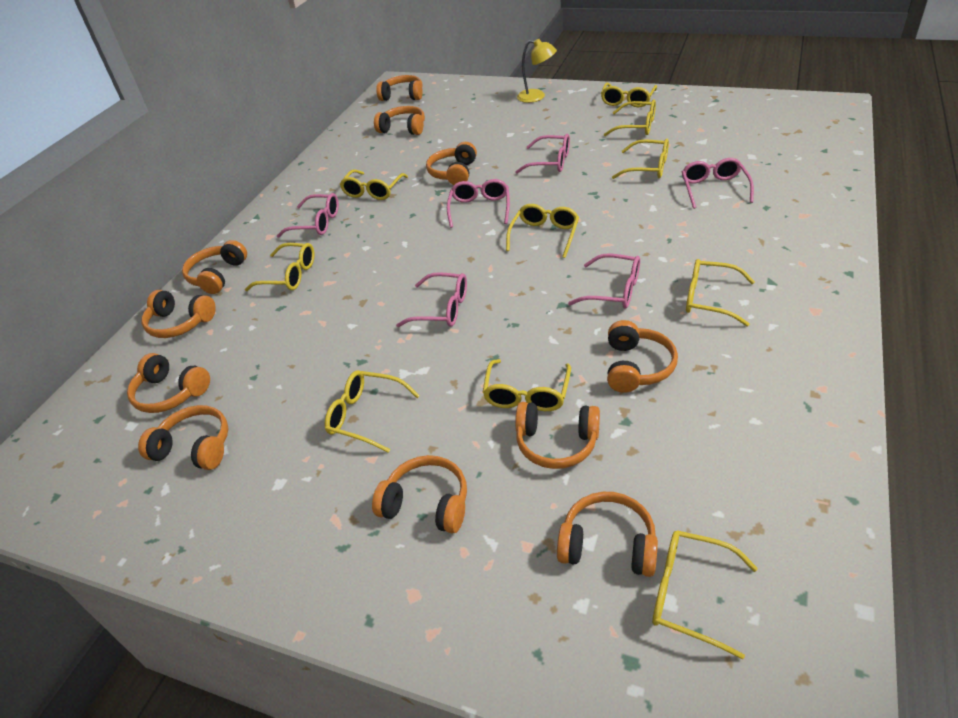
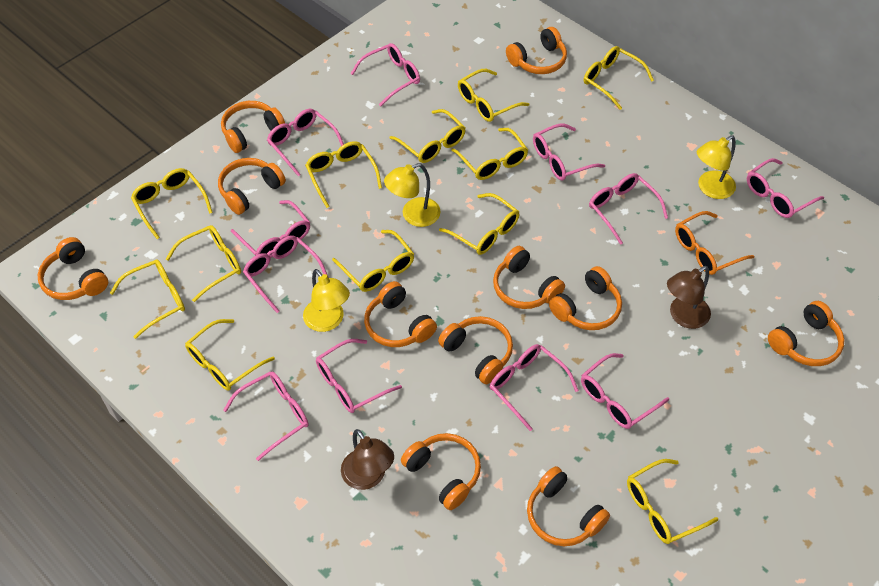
brown lamp: 0 -> 2
orange glasses: 0 -> 1
pink glasses: 6 -> 11
yellow glasses: 10 -> 12
yellow lamp: 1 -> 3

